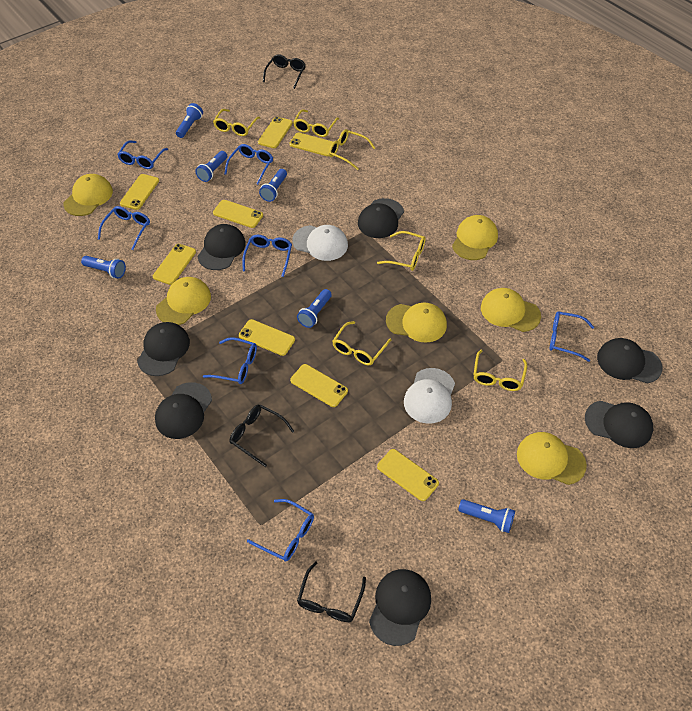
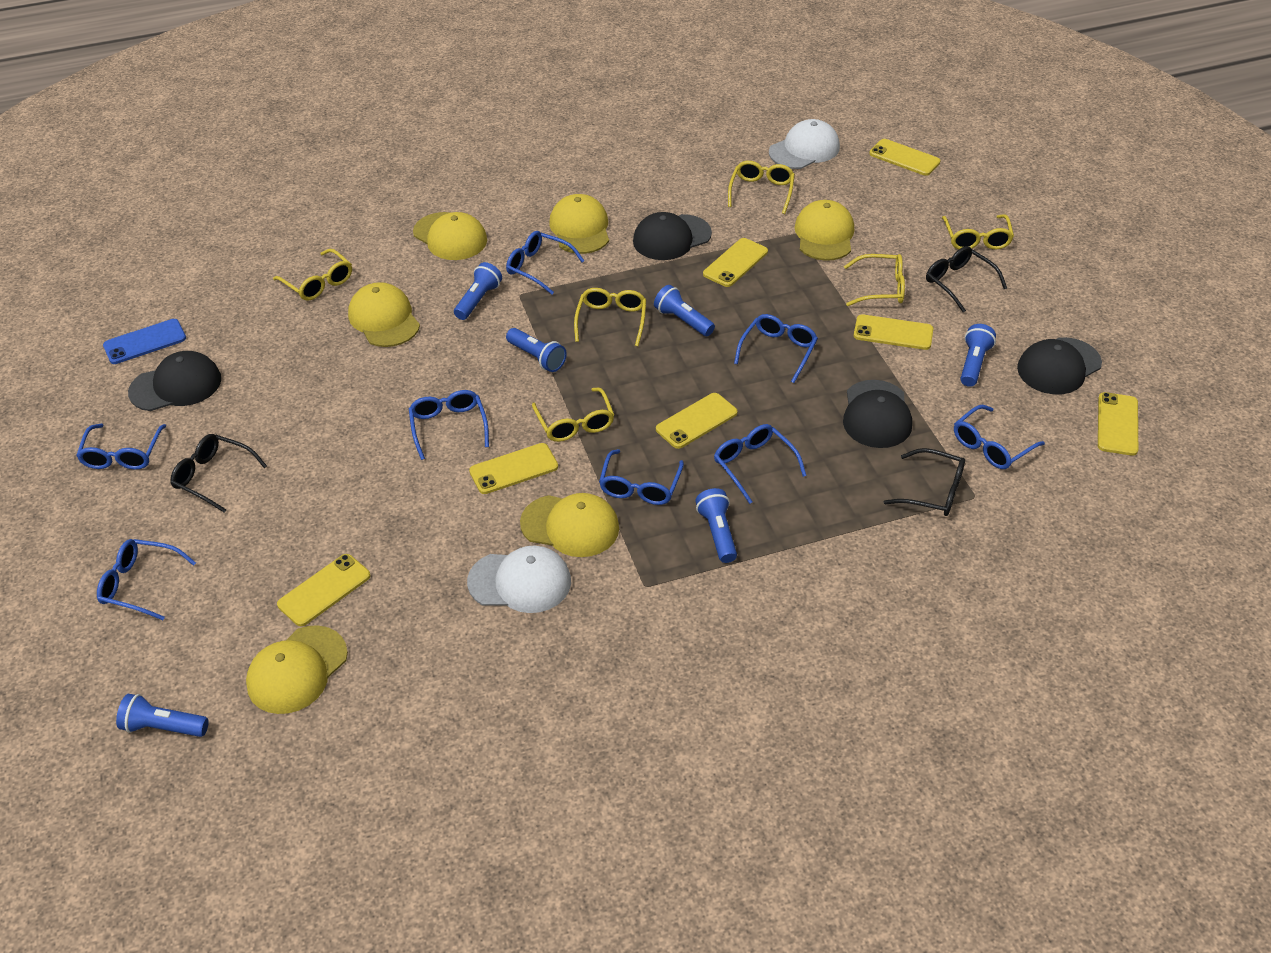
black cap: 7 -> 4
blue glasses: 7 -> 8
blue phone: 0 -> 1
yellow phone: 8 -> 7

